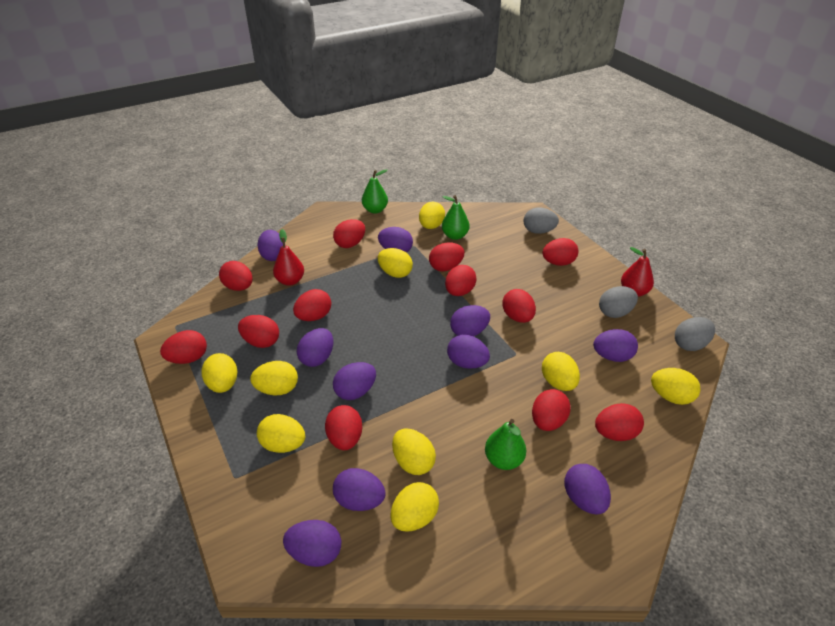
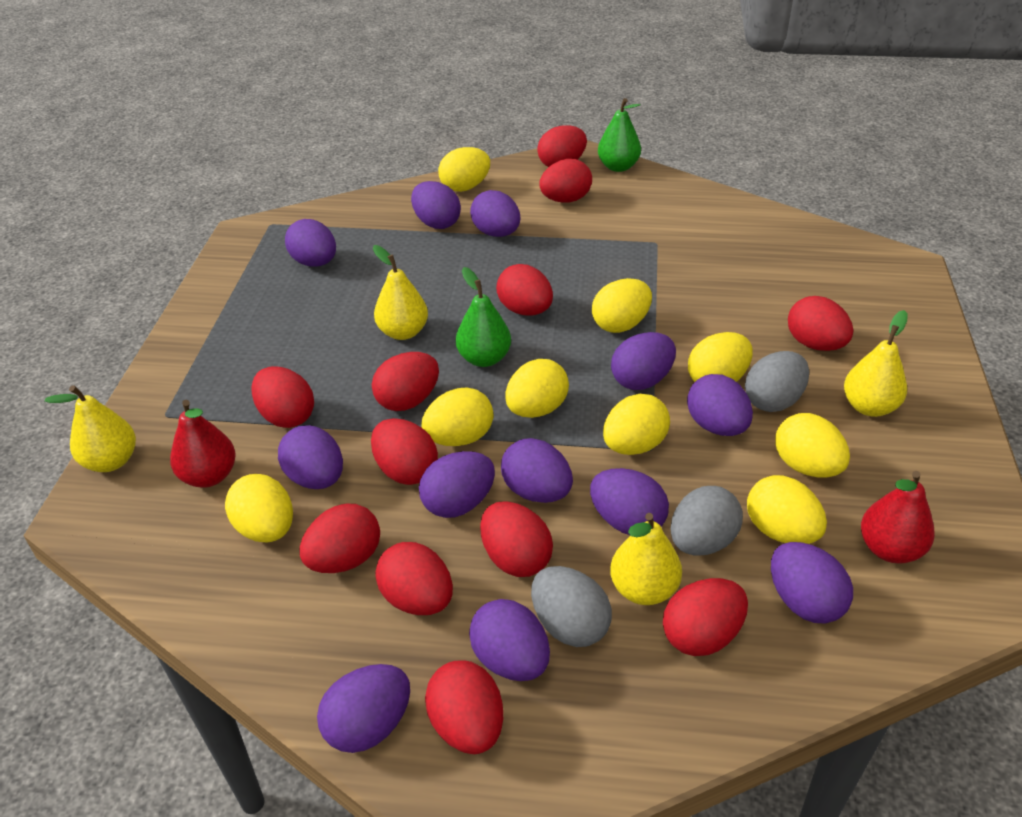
green pear: 3 -> 2
purple egg: 10 -> 12
yellow pear: 0 -> 4

